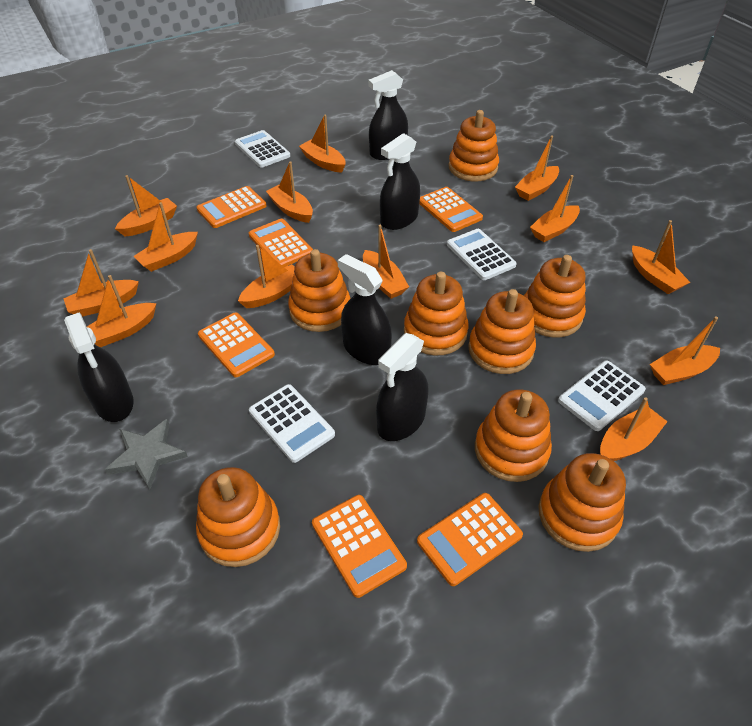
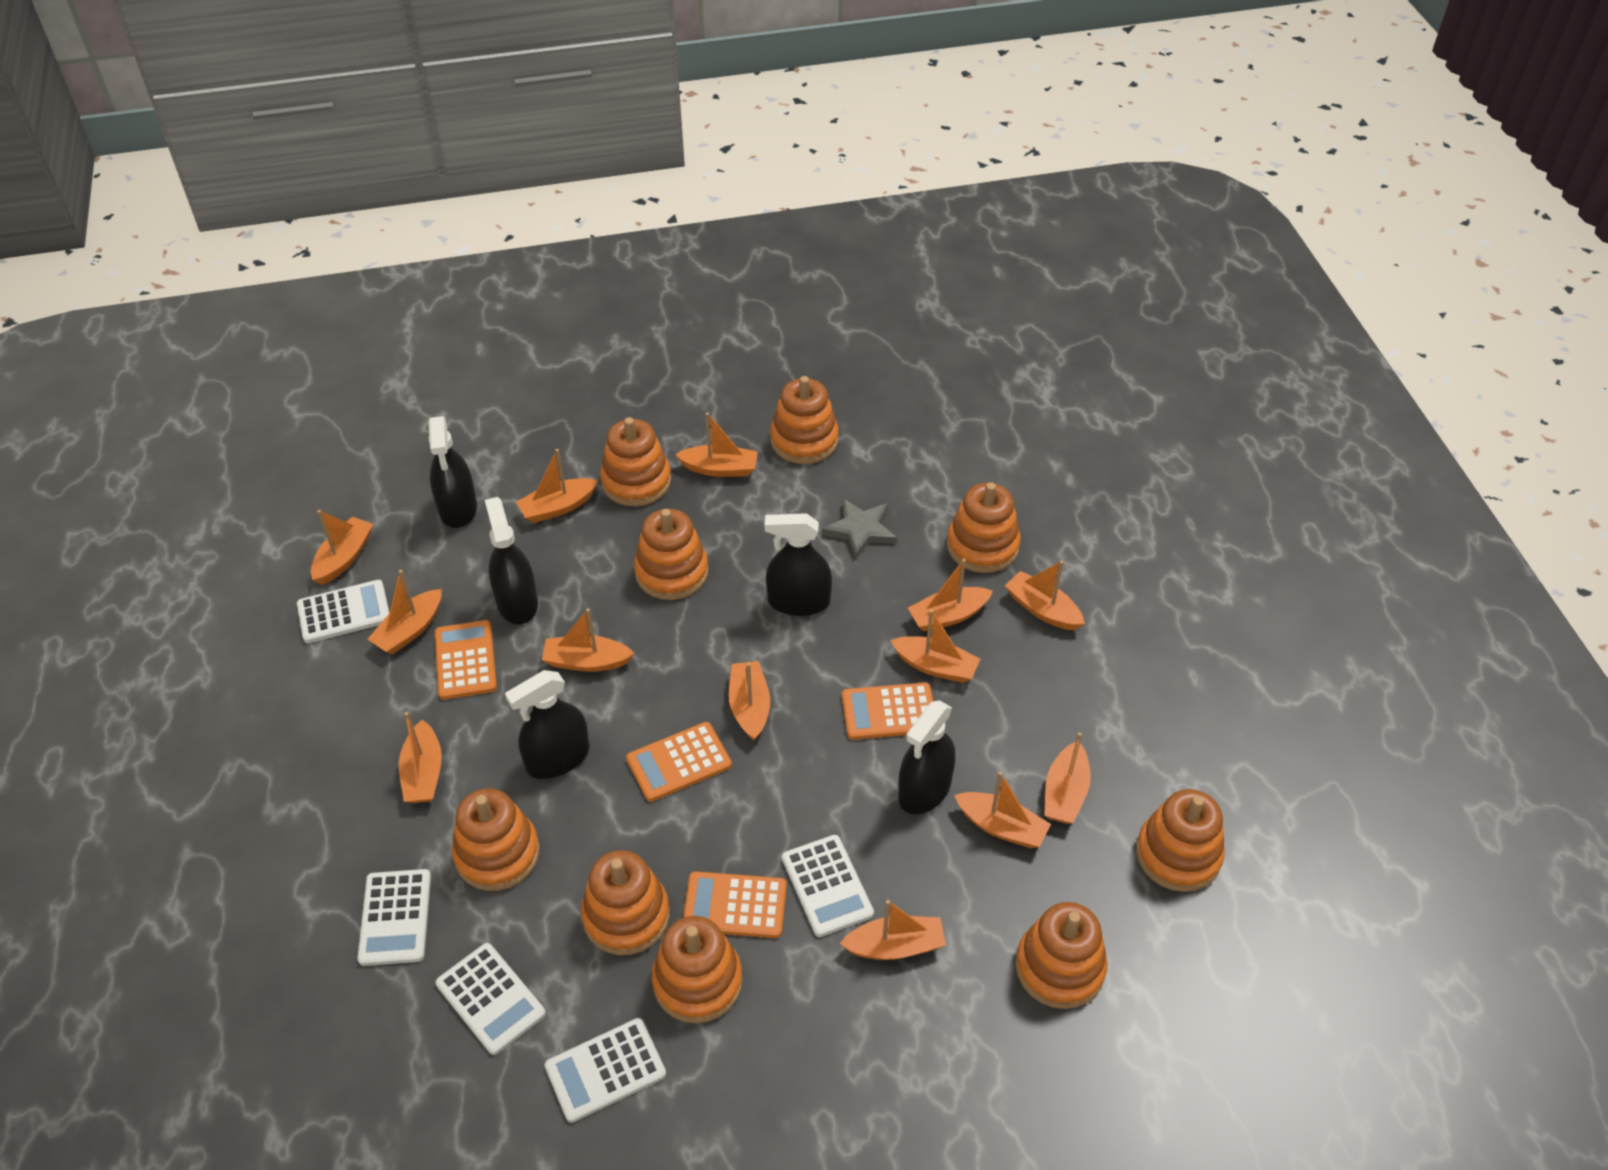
orange calculator: 6 -> 4
orange stacking toy: 8 -> 9
white calculator: 4 -> 5

